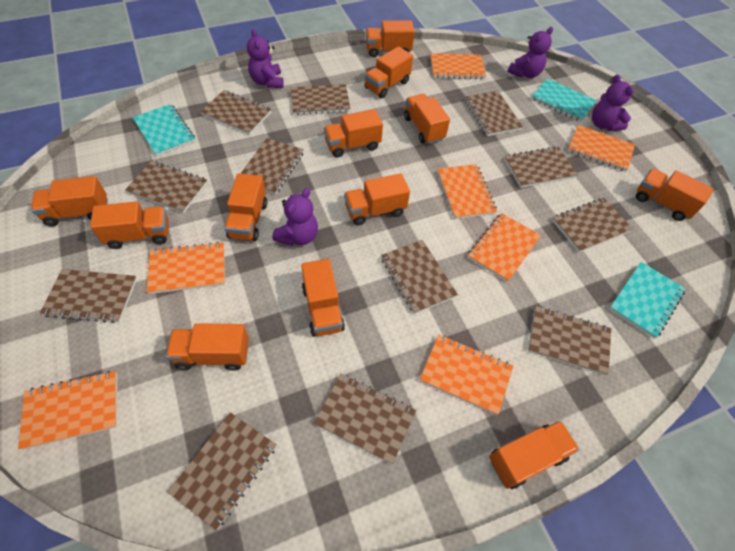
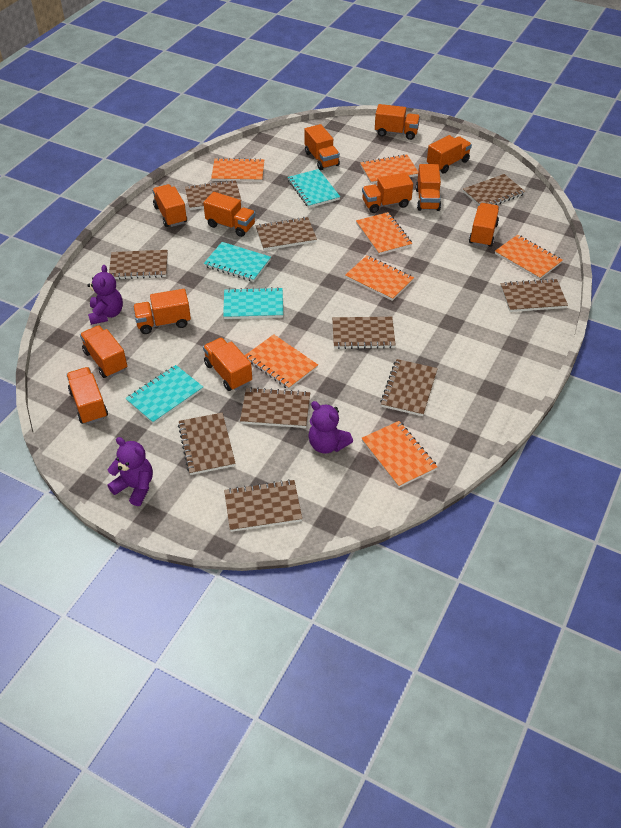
brown notebook: 12 -> 10
purple teddy bear: 4 -> 3
turquoise notebook: 3 -> 4

